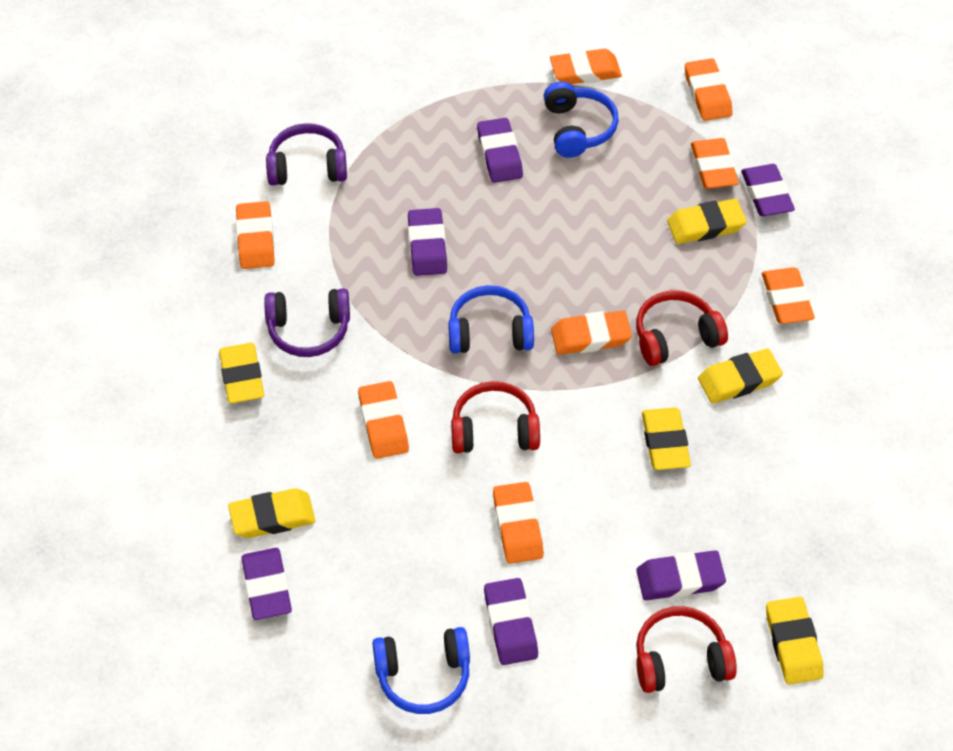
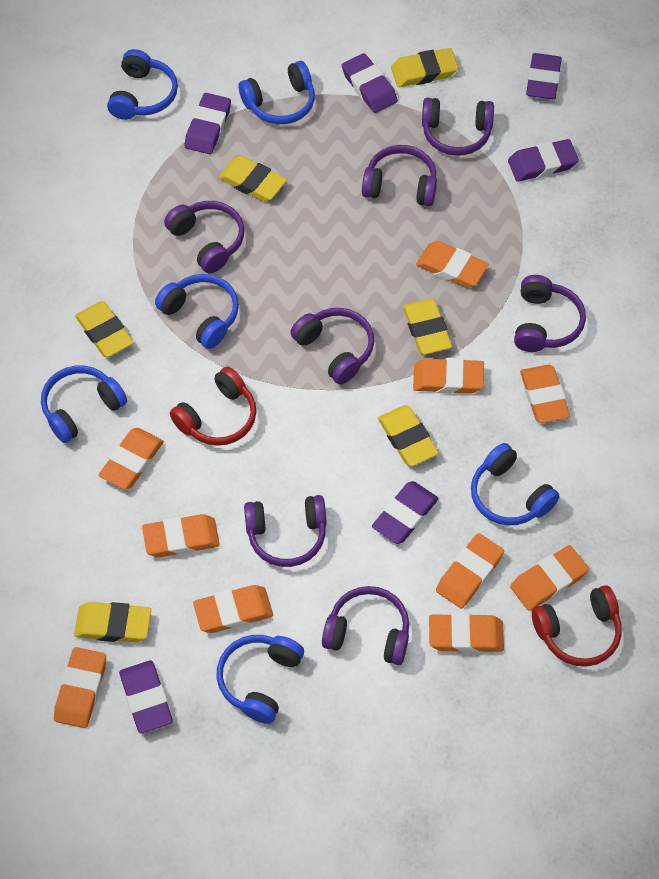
blue headphones: 3 -> 6
orange eraser: 8 -> 10
purple headphones: 2 -> 7
red headphones: 3 -> 2

